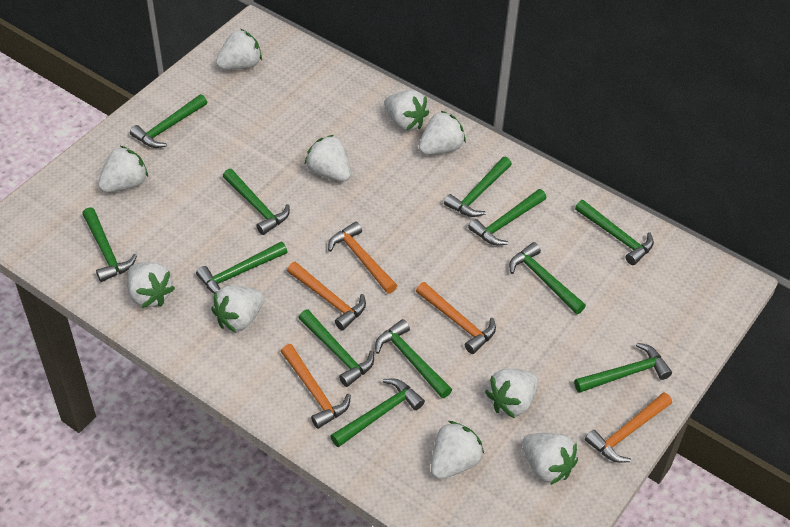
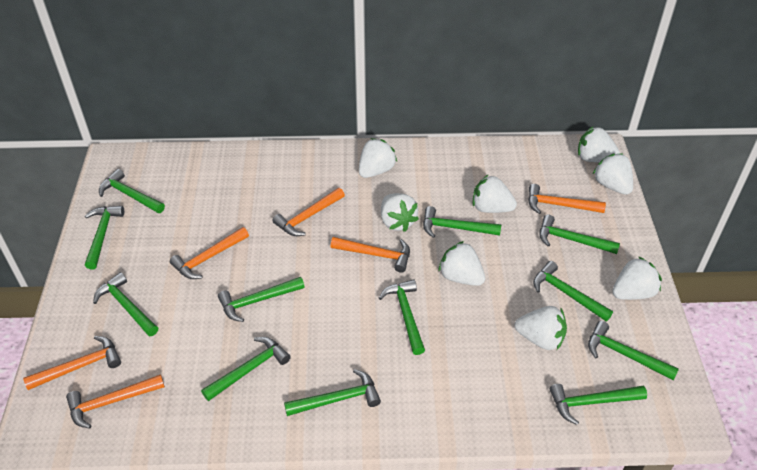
orange hammer: 5 -> 6
white strawberry: 10 -> 8

